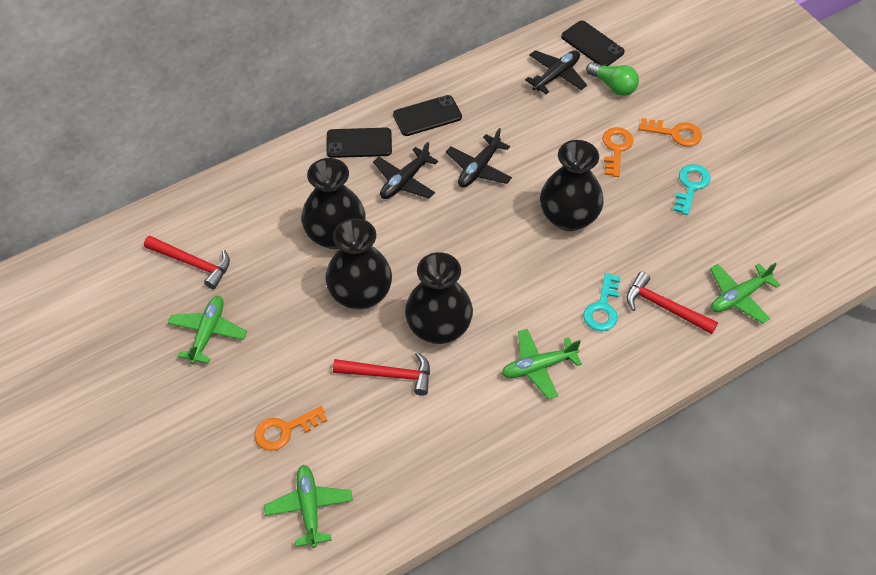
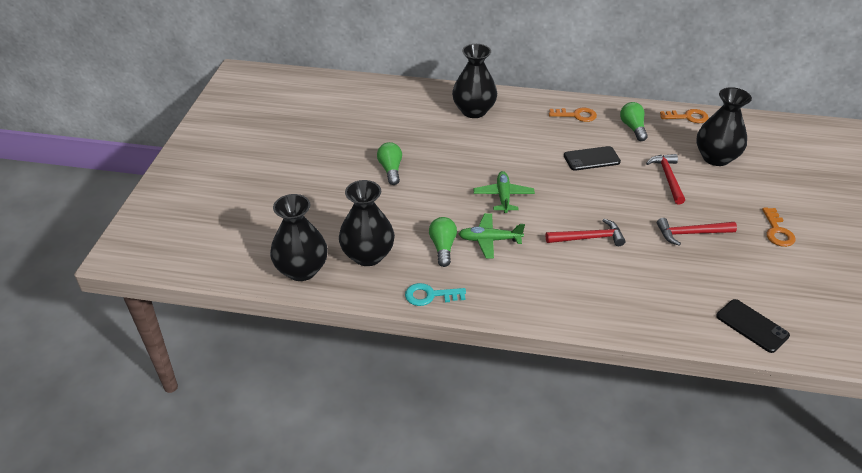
black phone: 3 -> 2
black plane: 3 -> 0
green light bulb: 1 -> 3
green plane: 4 -> 2
turquoise key: 2 -> 1

